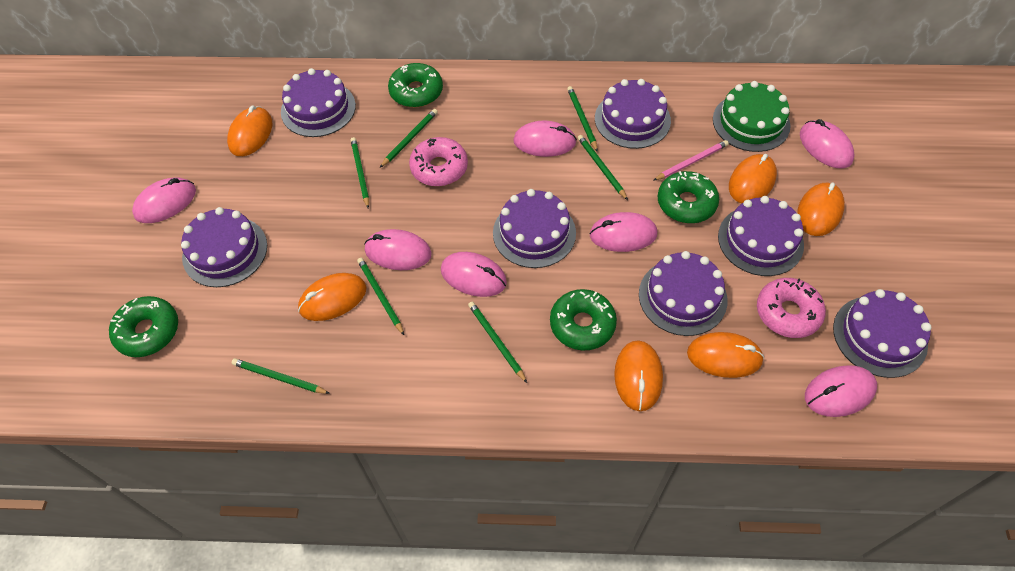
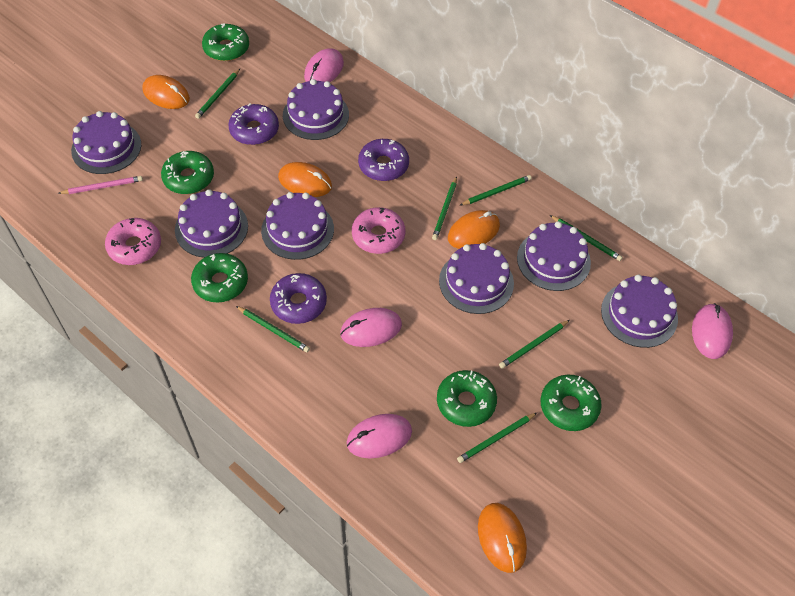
green cake: 1 -> 0
green donut: 4 -> 5
orange mouse: 6 -> 4
pink mouse: 7 -> 4
purple donut: 0 -> 3

